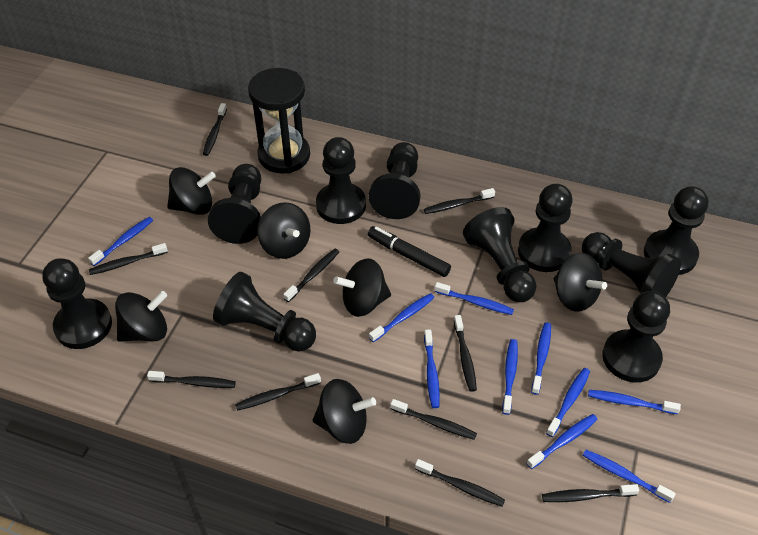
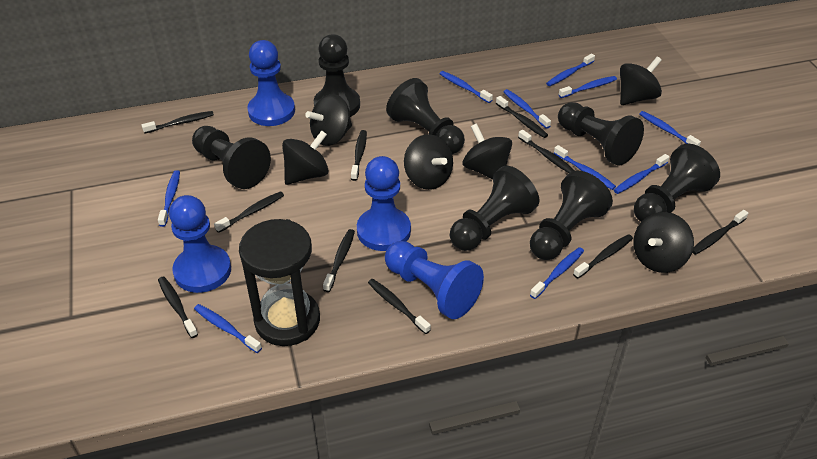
black marker: 1 -> 0
black pawn: 10 -> 7
blue pawn: 0 -> 4

